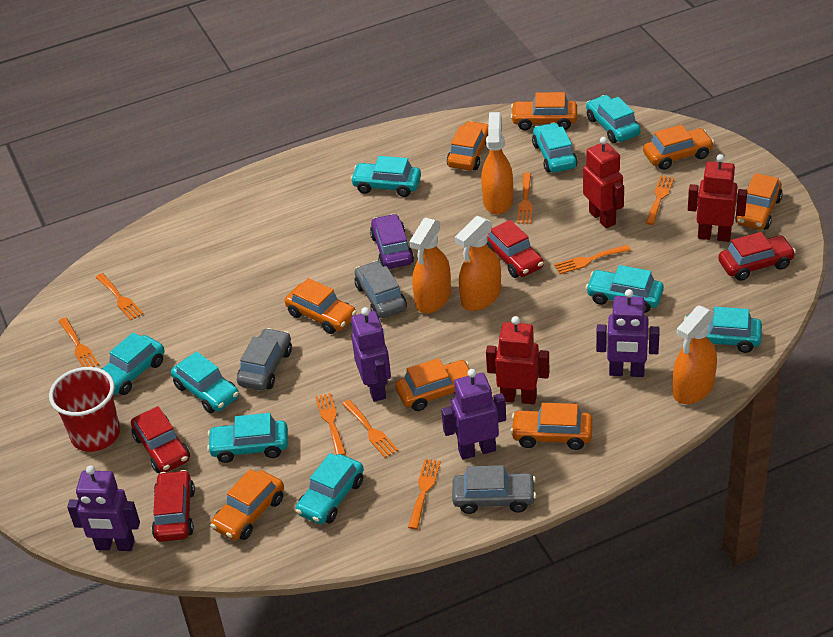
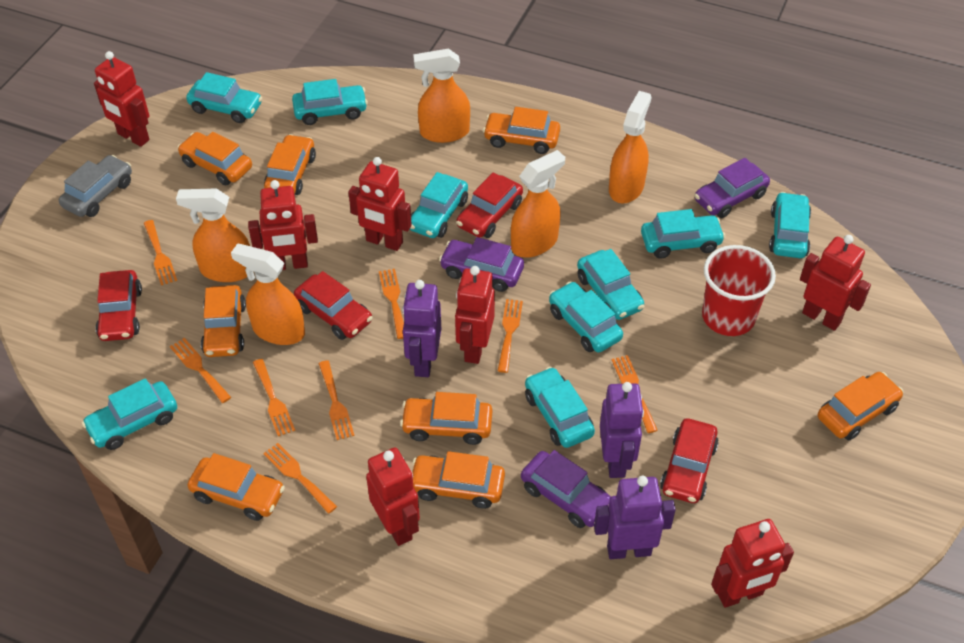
grey car: 3 -> 1
orange spray bottle: 4 -> 5
purple car: 1 -> 3
purple robot: 4 -> 3
red robot: 3 -> 7

